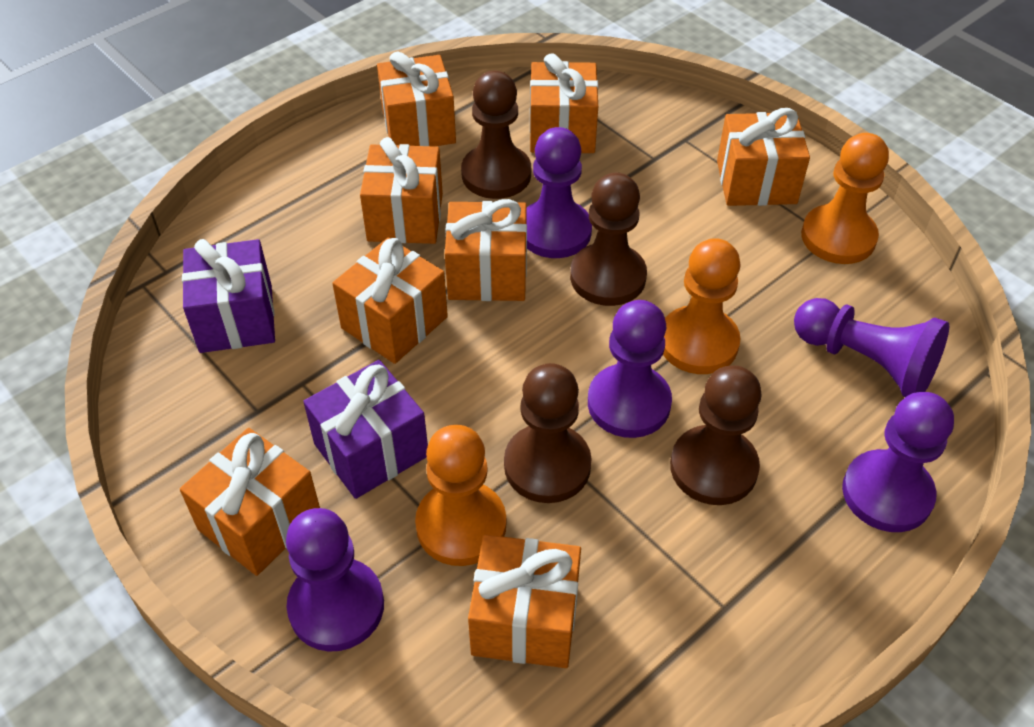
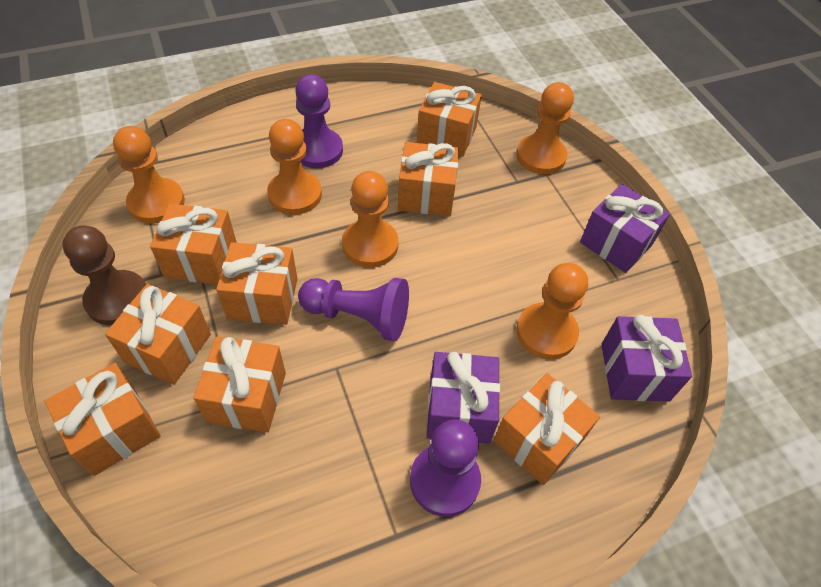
brown pawn: 4 -> 1
orange pawn: 3 -> 5
purple gift: 2 -> 3
purple pawn: 5 -> 3

